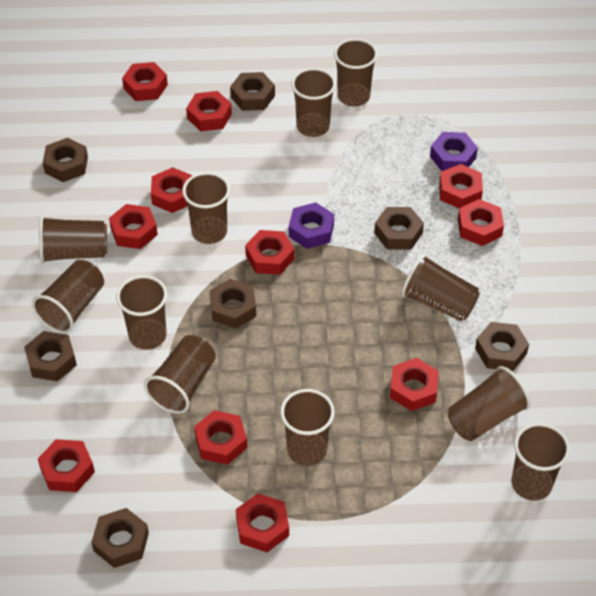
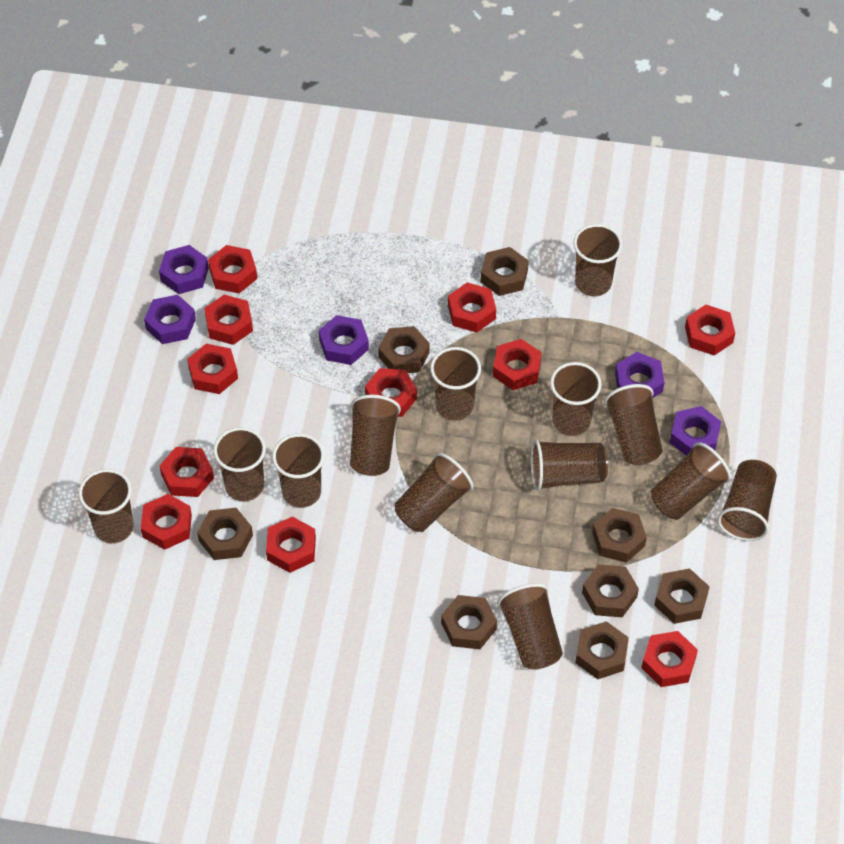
brown cup: 11 -> 13
brown nut: 7 -> 8
purple nut: 2 -> 5

